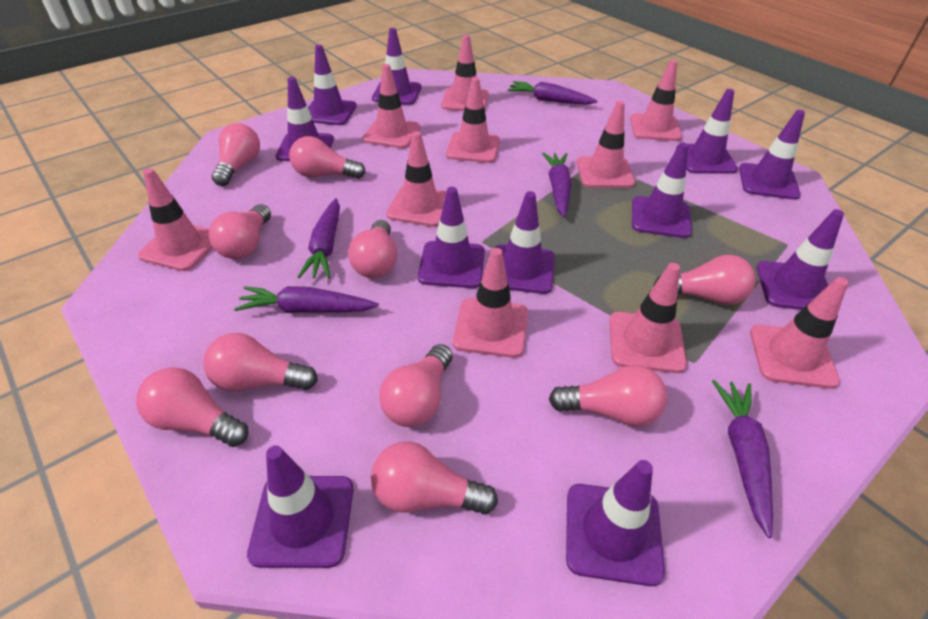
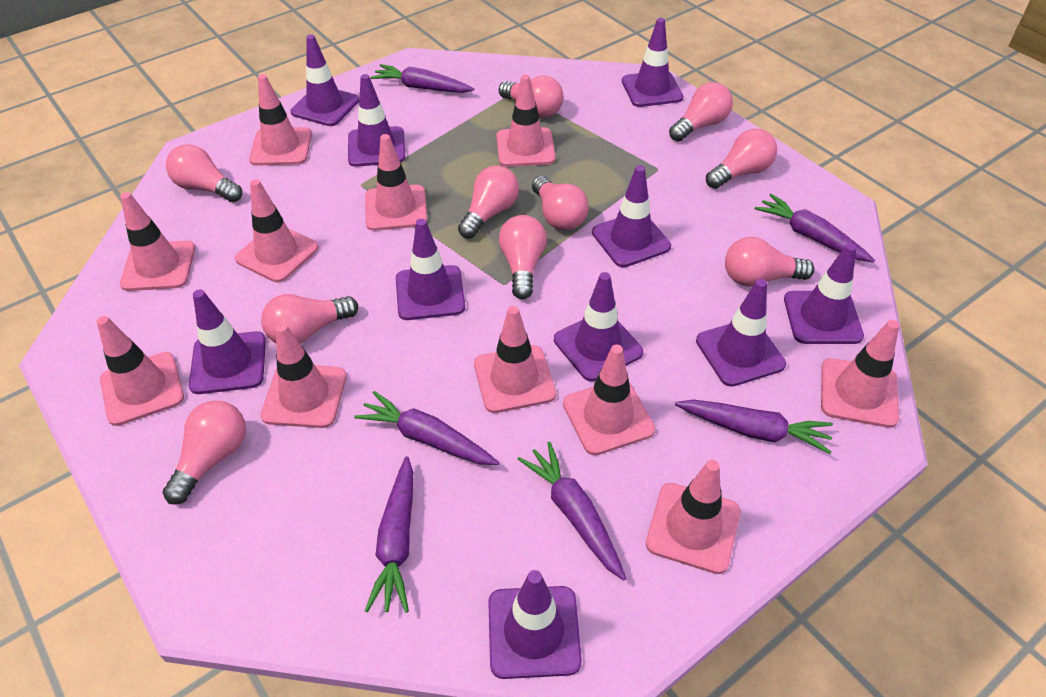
pink traffic cone: 10 -> 11
purple carrot: 5 -> 6
purple traffic cone: 11 -> 10

